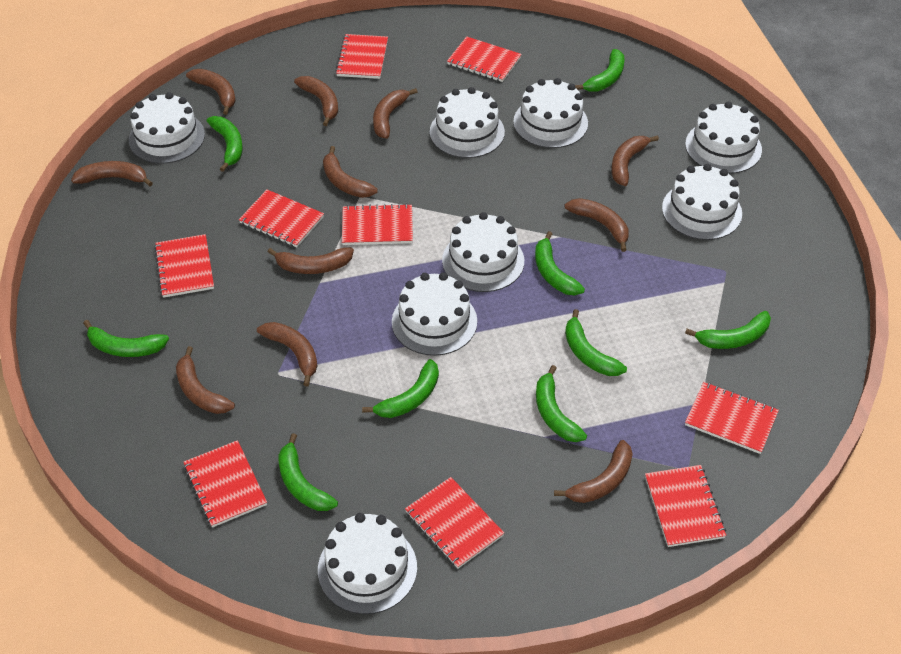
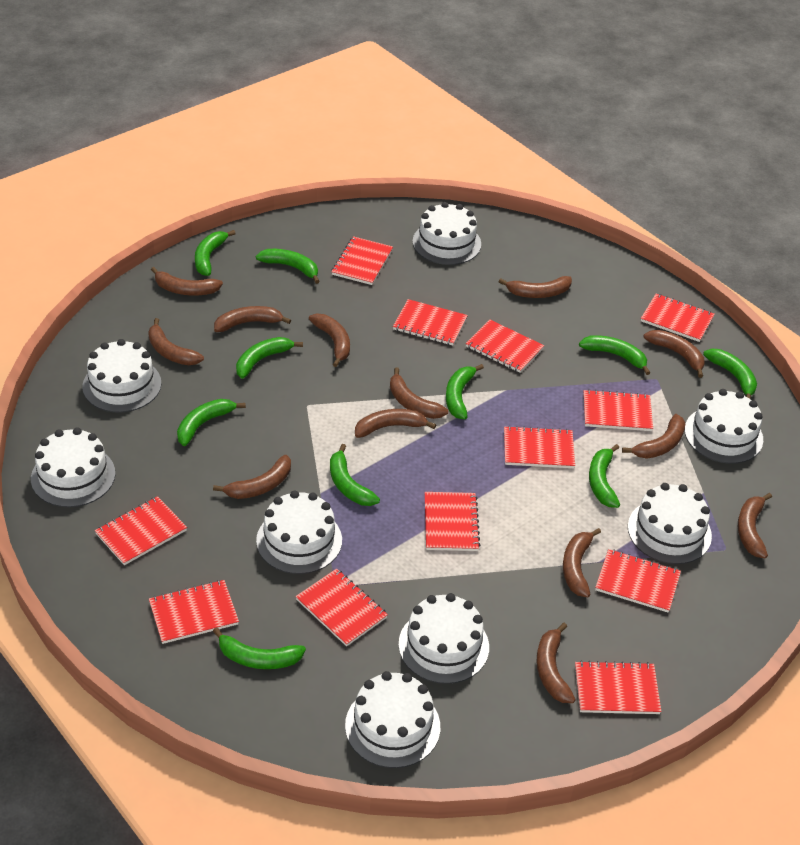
brown banana: 11 -> 13
green banana: 9 -> 10
red notebook: 9 -> 12

